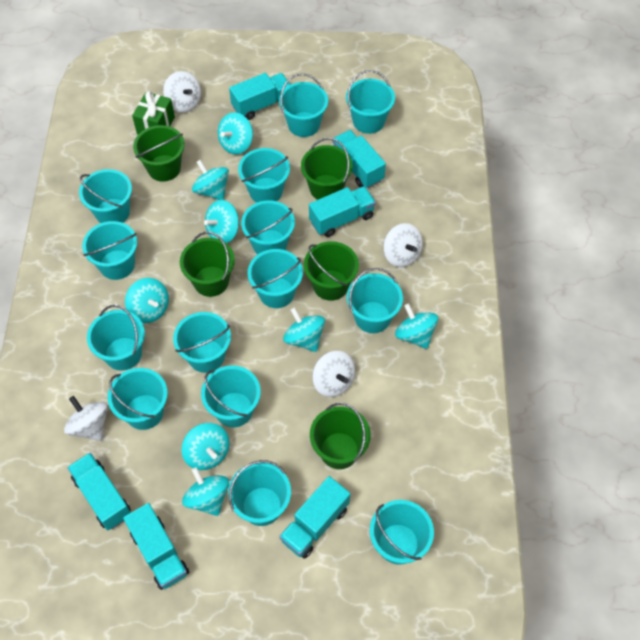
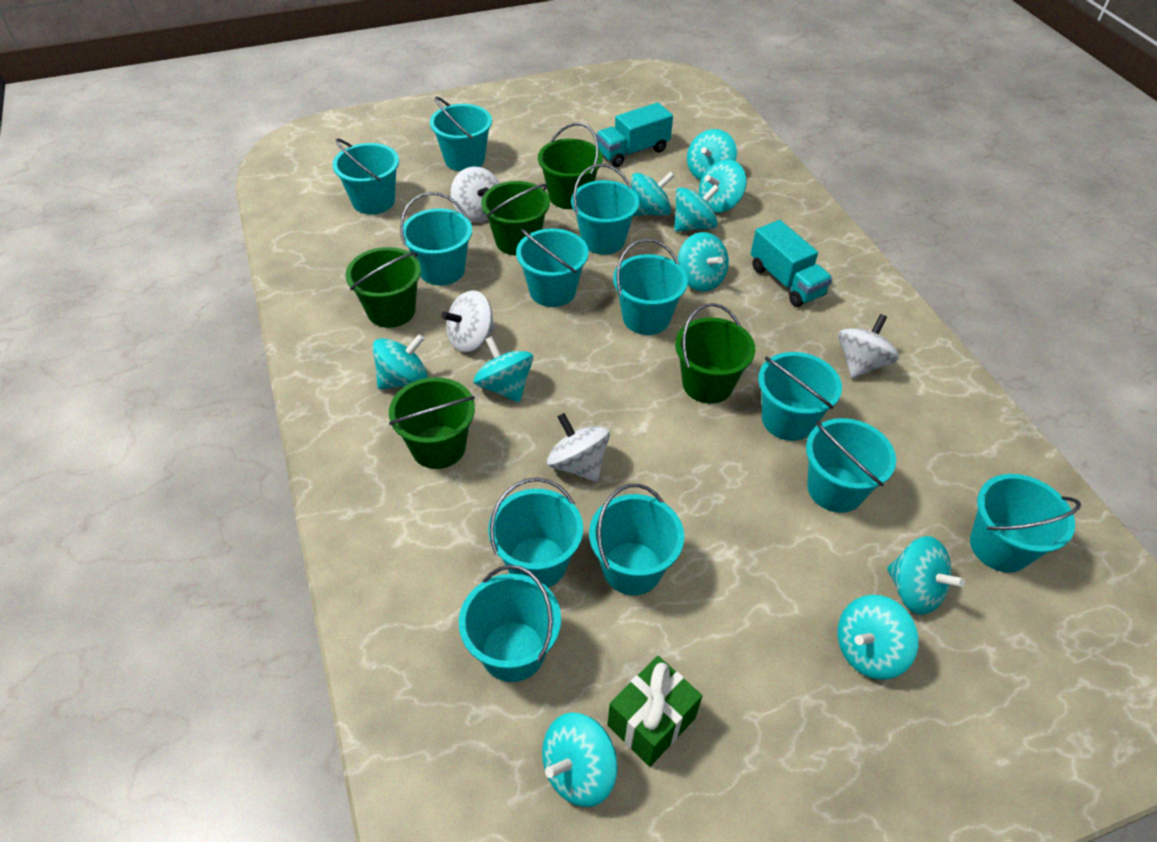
turquoise bucket: 14 -> 12
turquoise spinning top: 8 -> 10
turquoise truck: 6 -> 2

